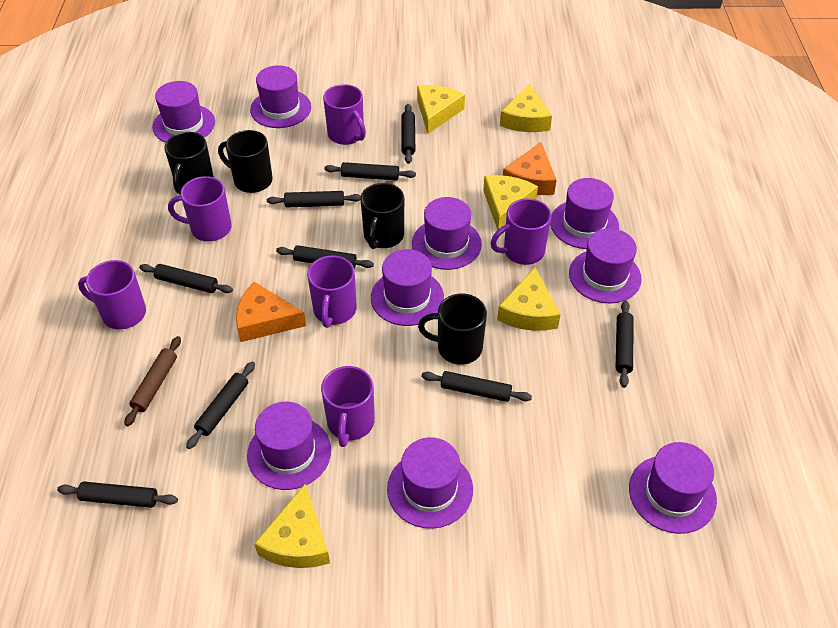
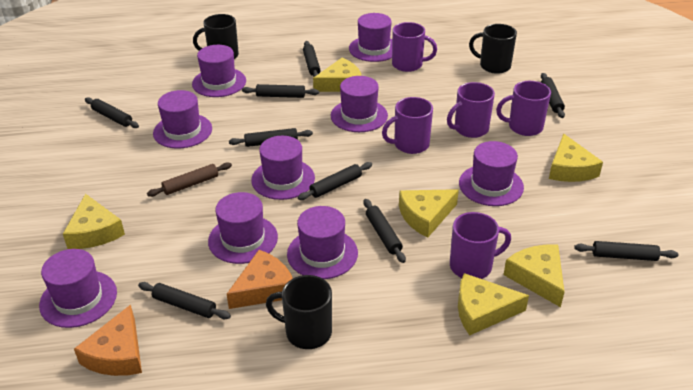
black mug: 4 -> 3
purple mug: 6 -> 5
yellow cheese: 5 -> 6

